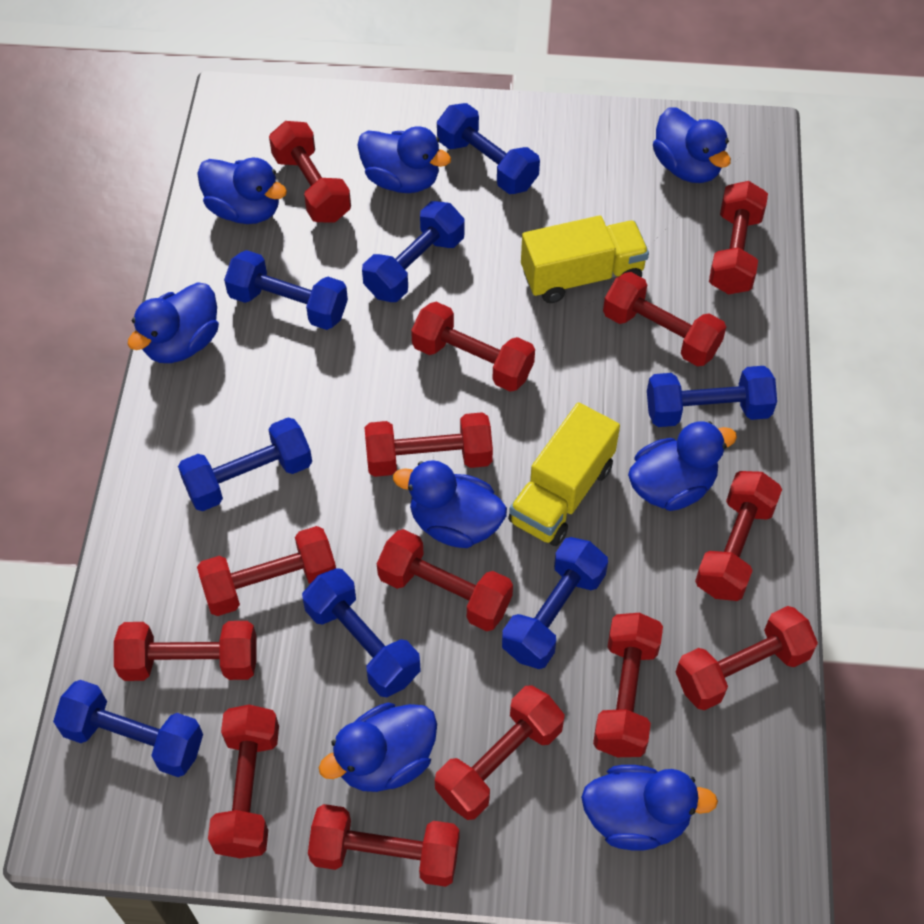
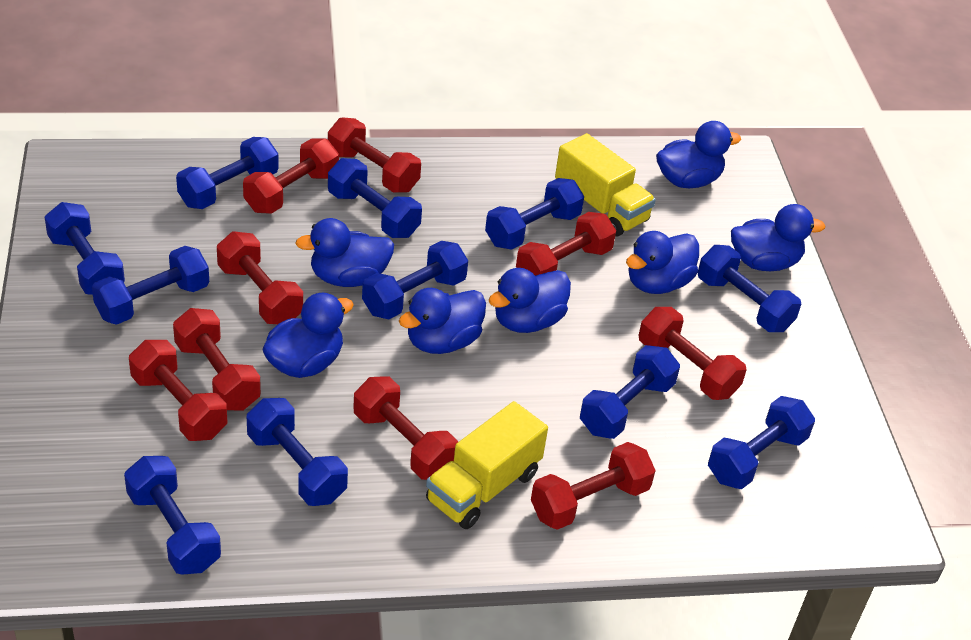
blue duck: 8 -> 7
blue dumbbell: 8 -> 11
red dumbbell: 14 -> 9

